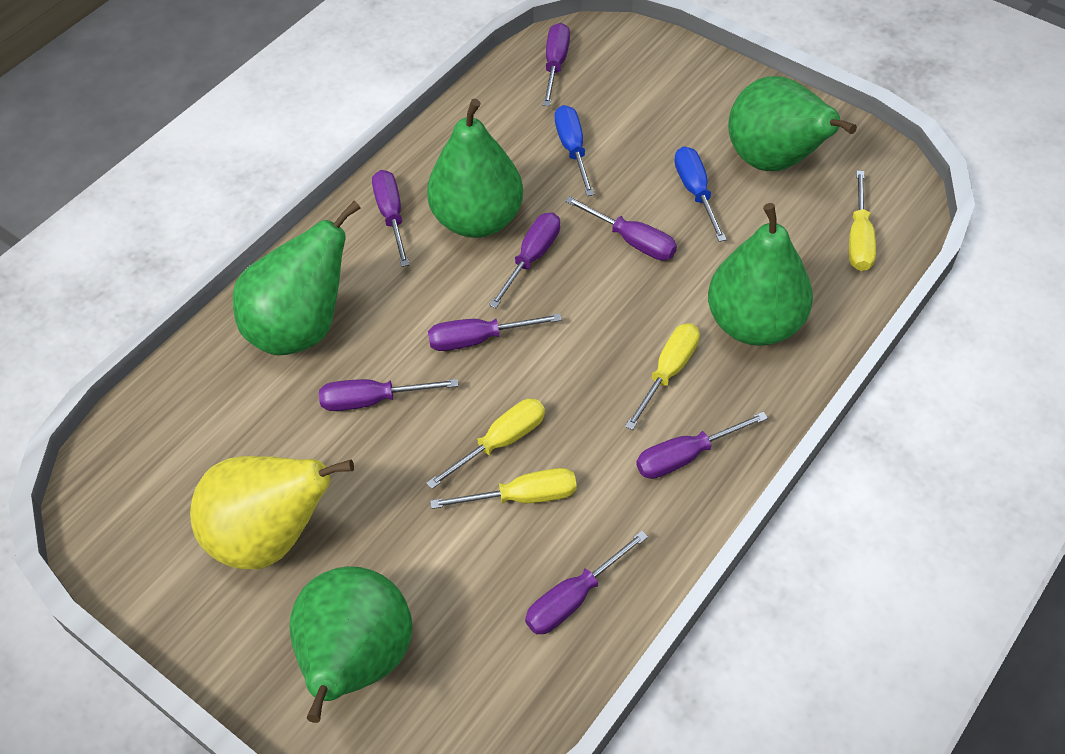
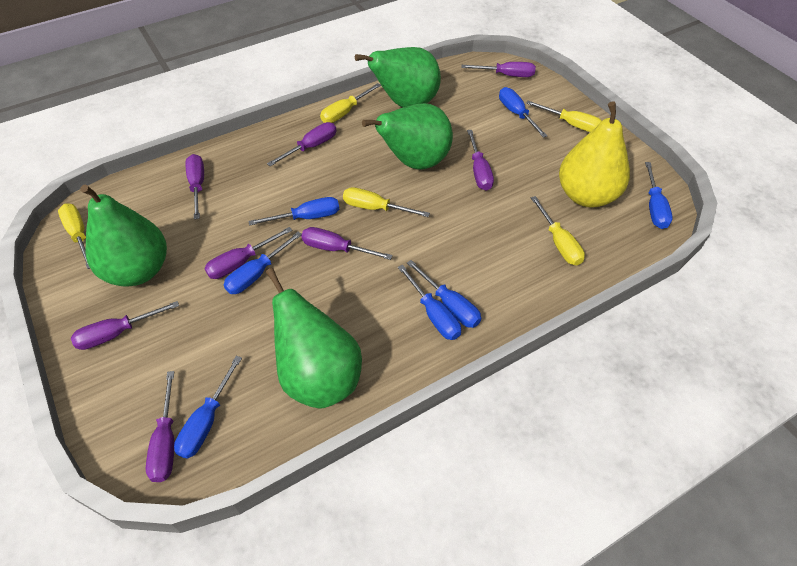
blue screwdriver: 2 -> 7
green pear: 5 -> 4
yellow screwdriver: 4 -> 5

